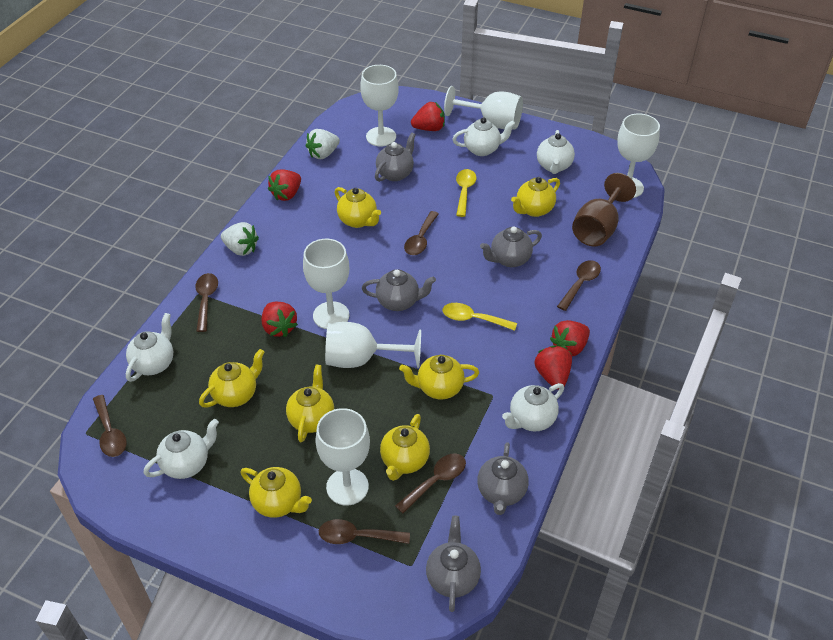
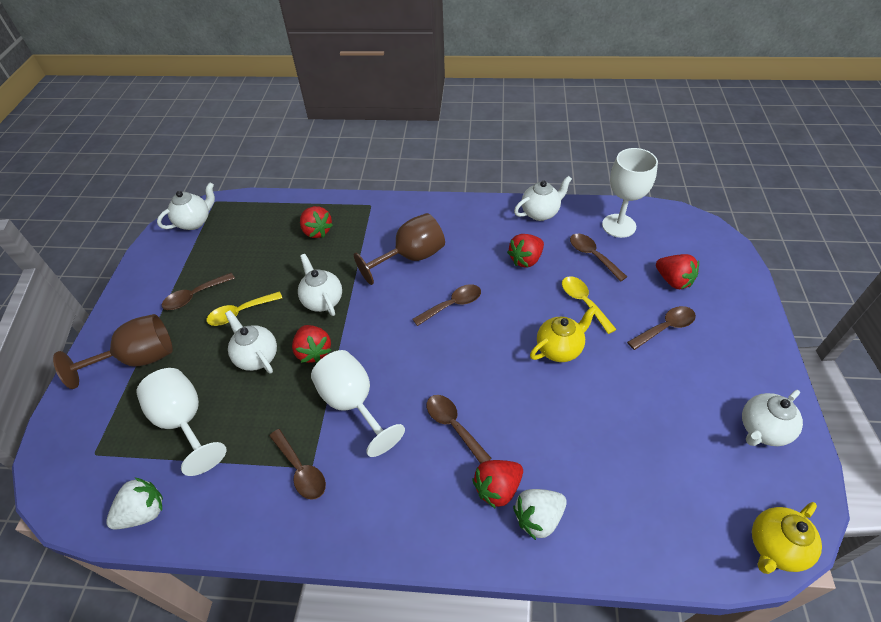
brown goblet: 1 -> 2
grey teapot: 5 -> 0
white goblet: 6 -> 3
yellow teapot: 7 -> 2

